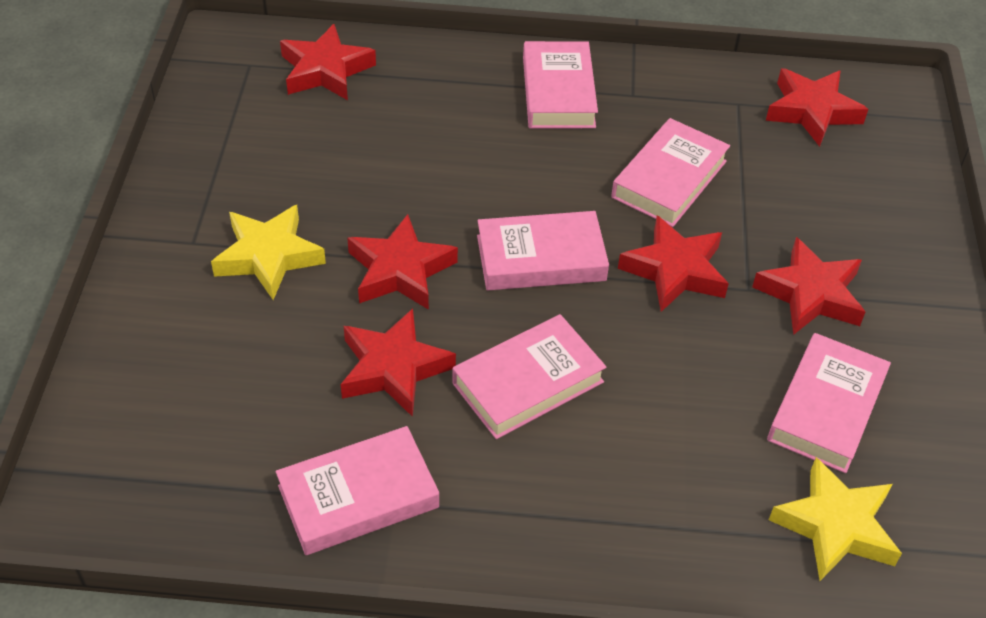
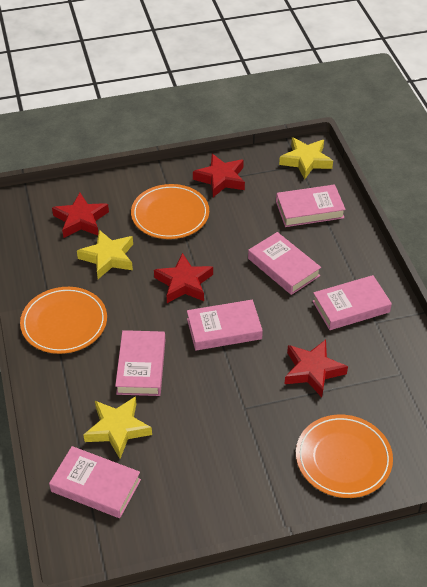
orange plate: 0 -> 3
red star: 6 -> 4
yellow star: 2 -> 3

